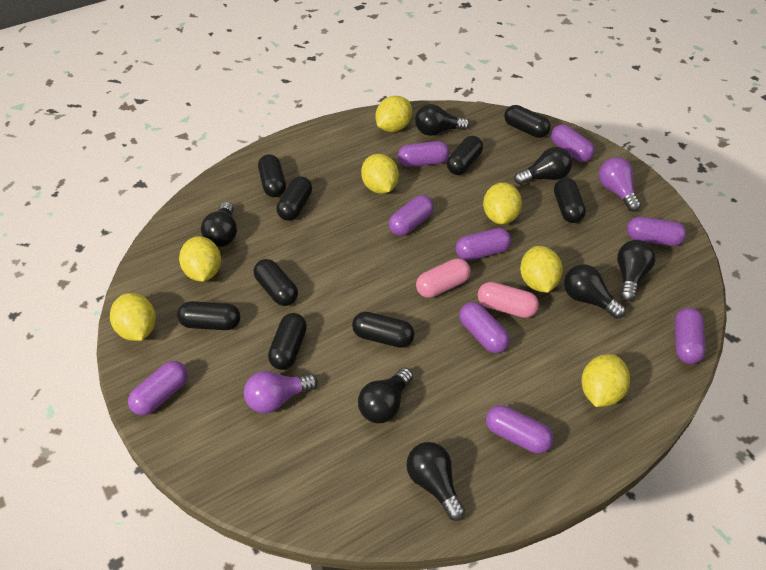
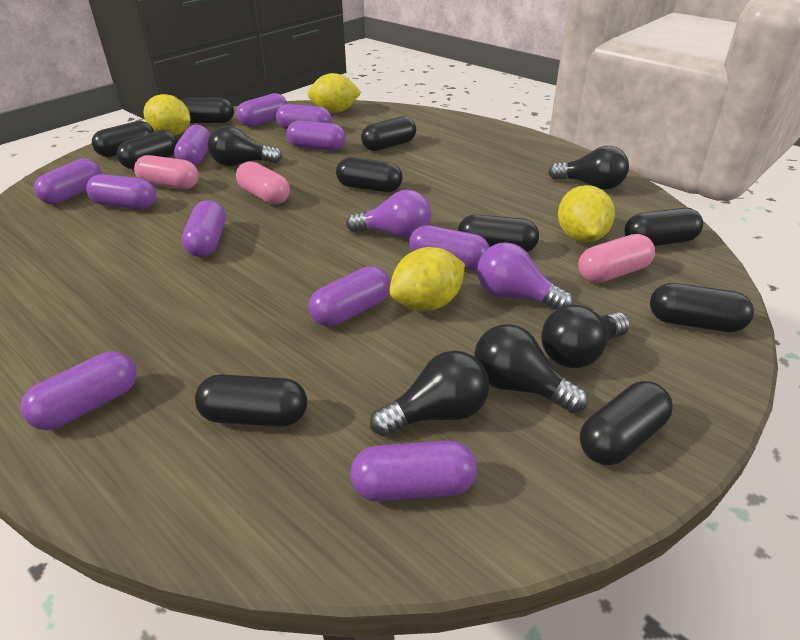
black capsule: 9 -> 10
black light bulb: 7 -> 5
pink capsule: 2 -> 3
purple capsule: 9 -> 11
yellow lemon: 7 -> 4

